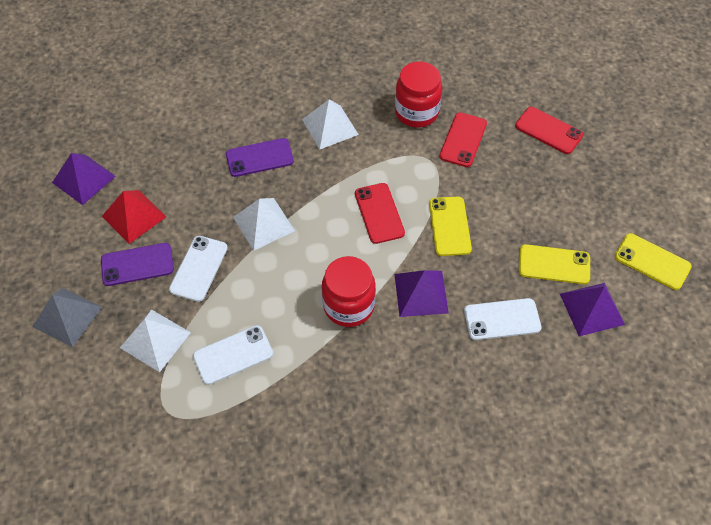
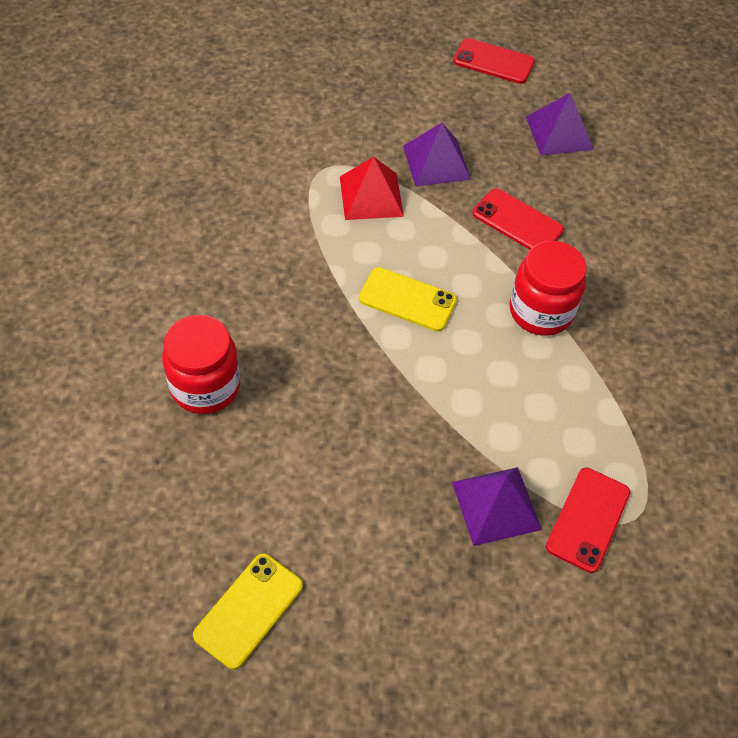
grey pyramid: 1 -> 0
purple phone: 2 -> 0
white phone: 3 -> 0
white pyramid: 3 -> 0
yellow phone: 3 -> 2

